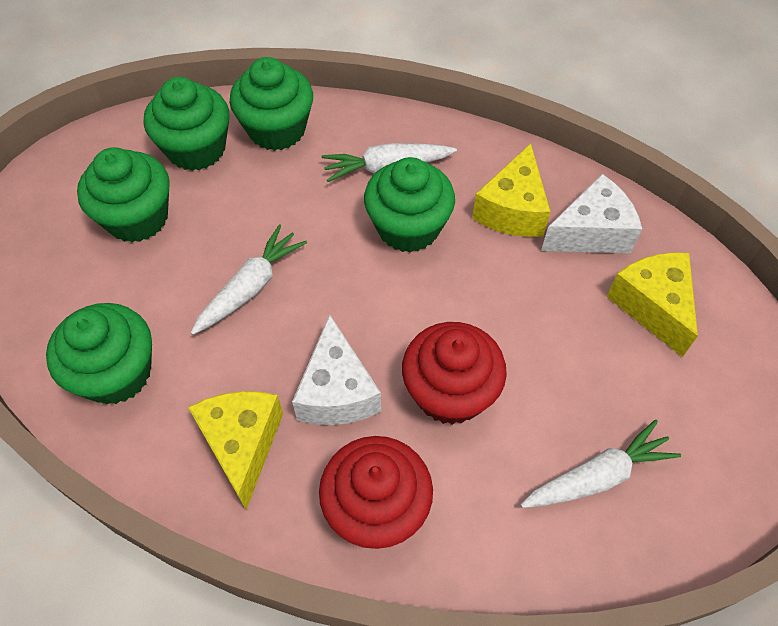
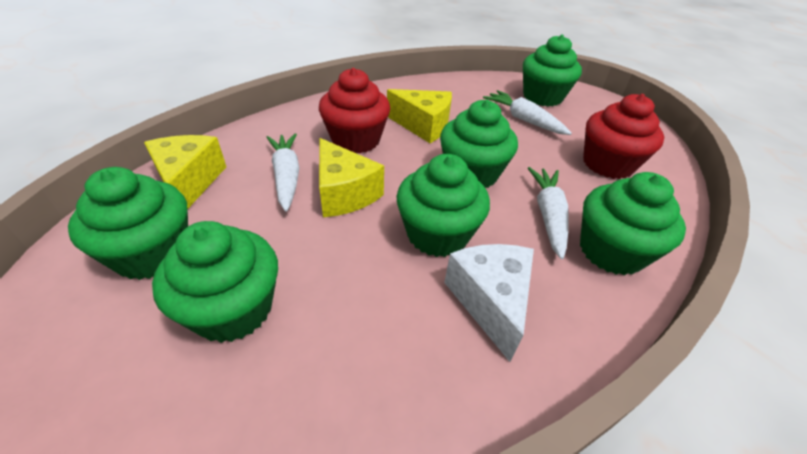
green cupcake: 5 -> 6
white cheese: 2 -> 1

